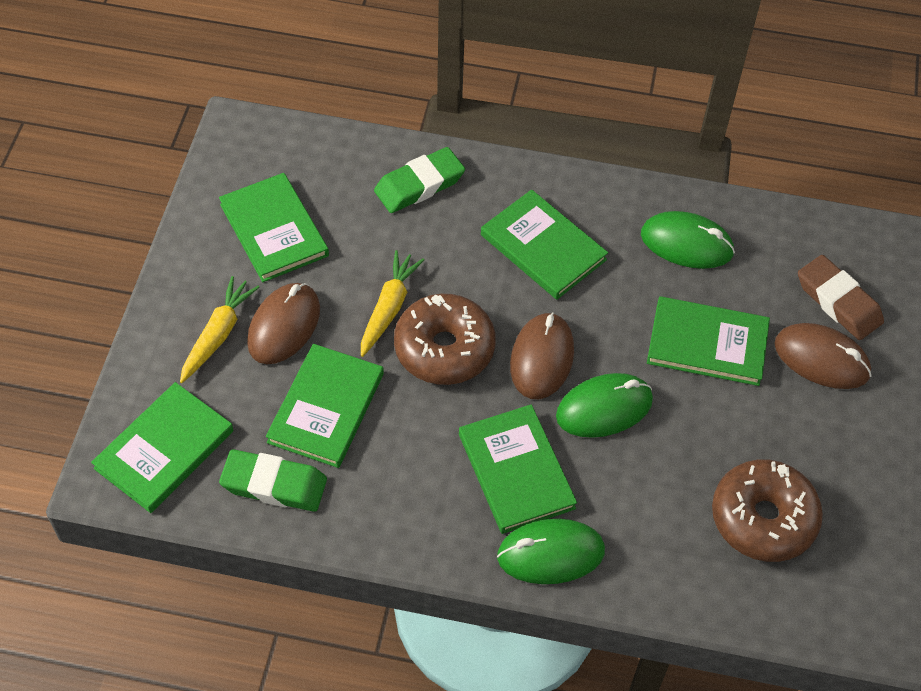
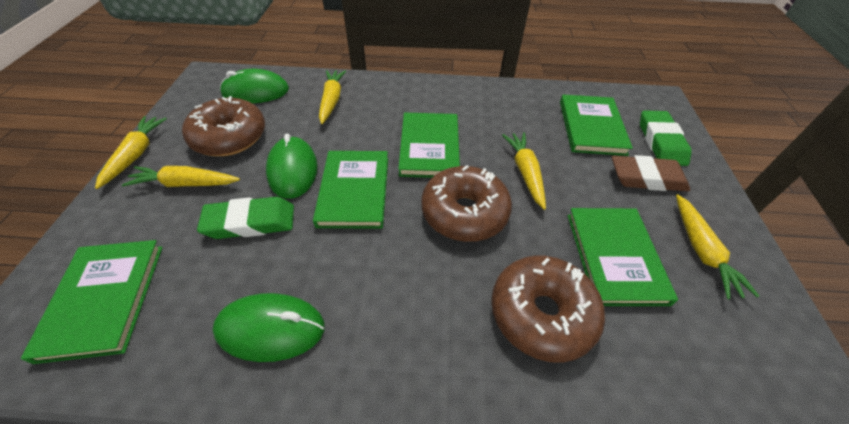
brown donut: 2 -> 3
brown mouse: 3 -> 0
green book: 6 -> 5
yellow carrot: 2 -> 5

